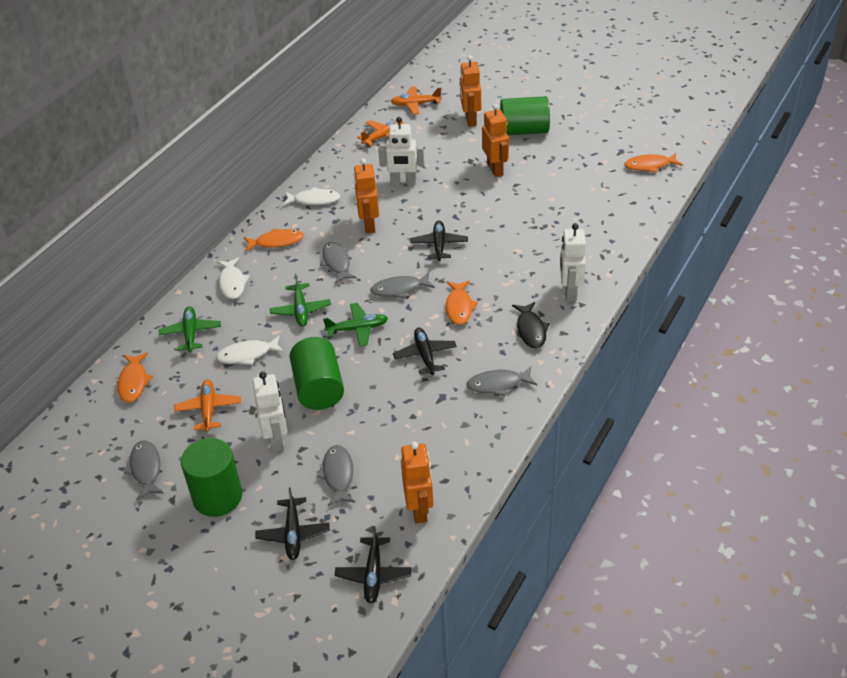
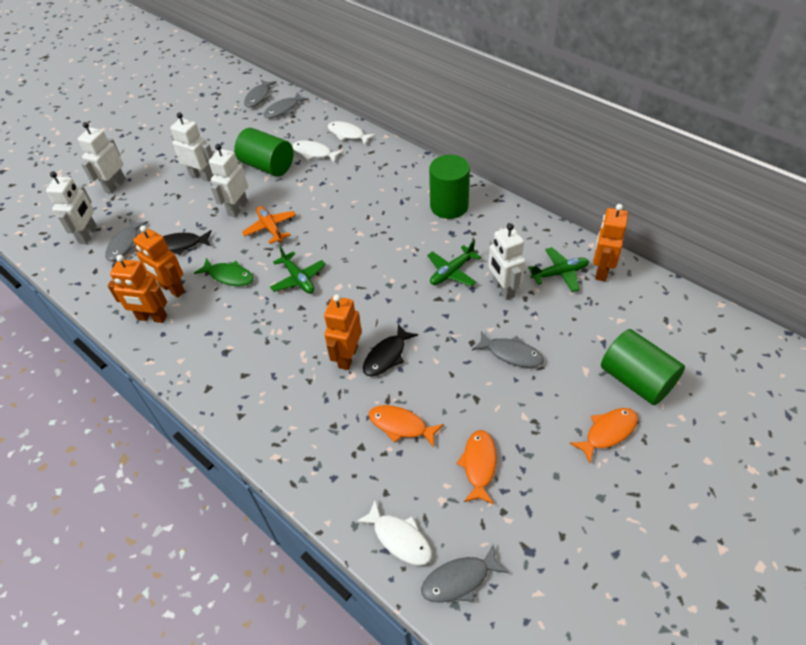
black fish: 1 -> 2
black plane: 4 -> 0
green fish: 0 -> 1
orange fish: 4 -> 3
orange plane: 3 -> 1
white robot: 3 -> 5

